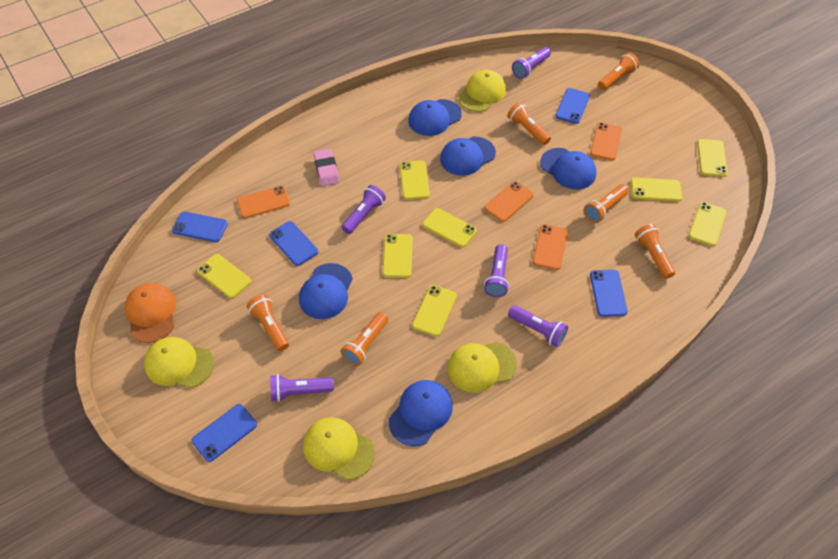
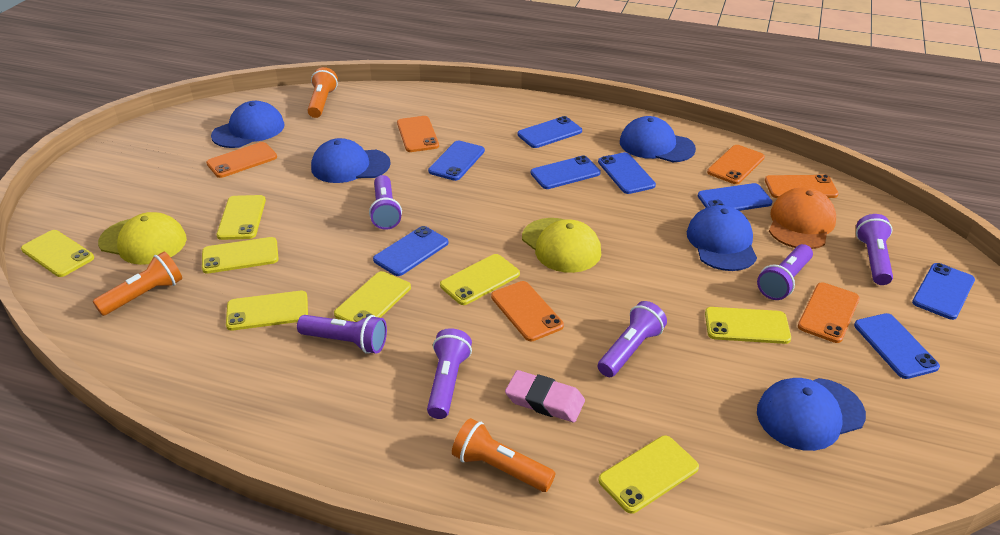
blue phone: 5 -> 8
orange flashlight: 6 -> 3
orange phone: 4 -> 6
purple flashlight: 5 -> 6
yellow cap: 4 -> 2

